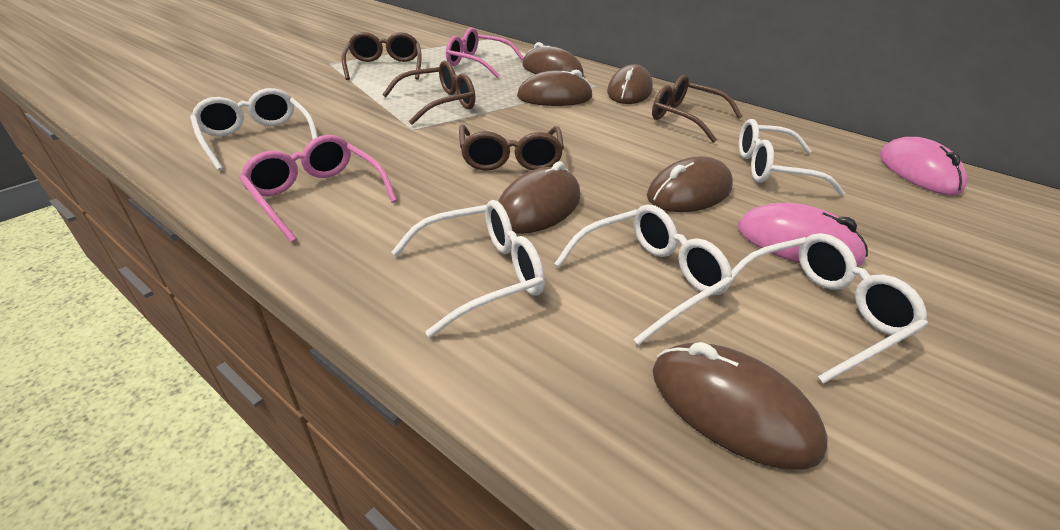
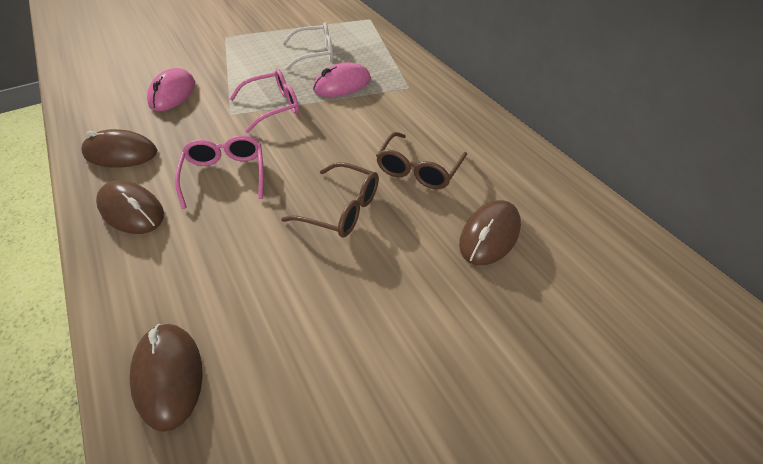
brown glasses: 4 -> 2
brown mouse: 6 -> 4
white glasses: 5 -> 1

